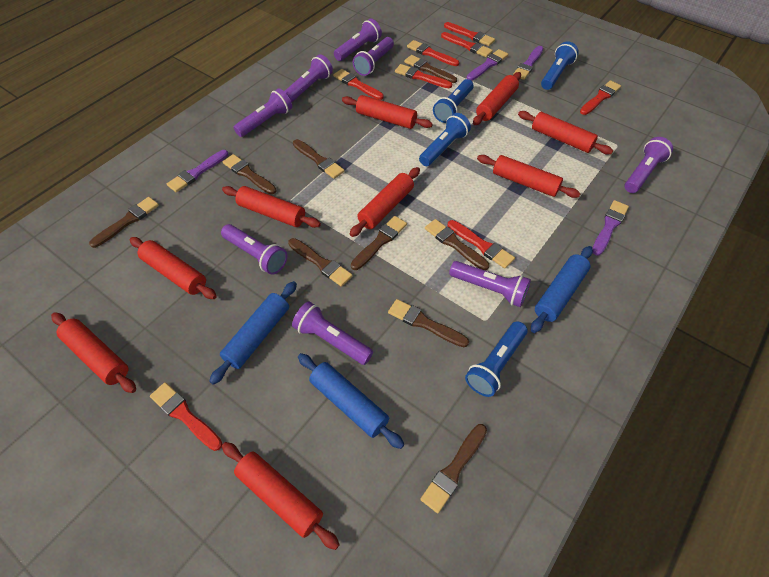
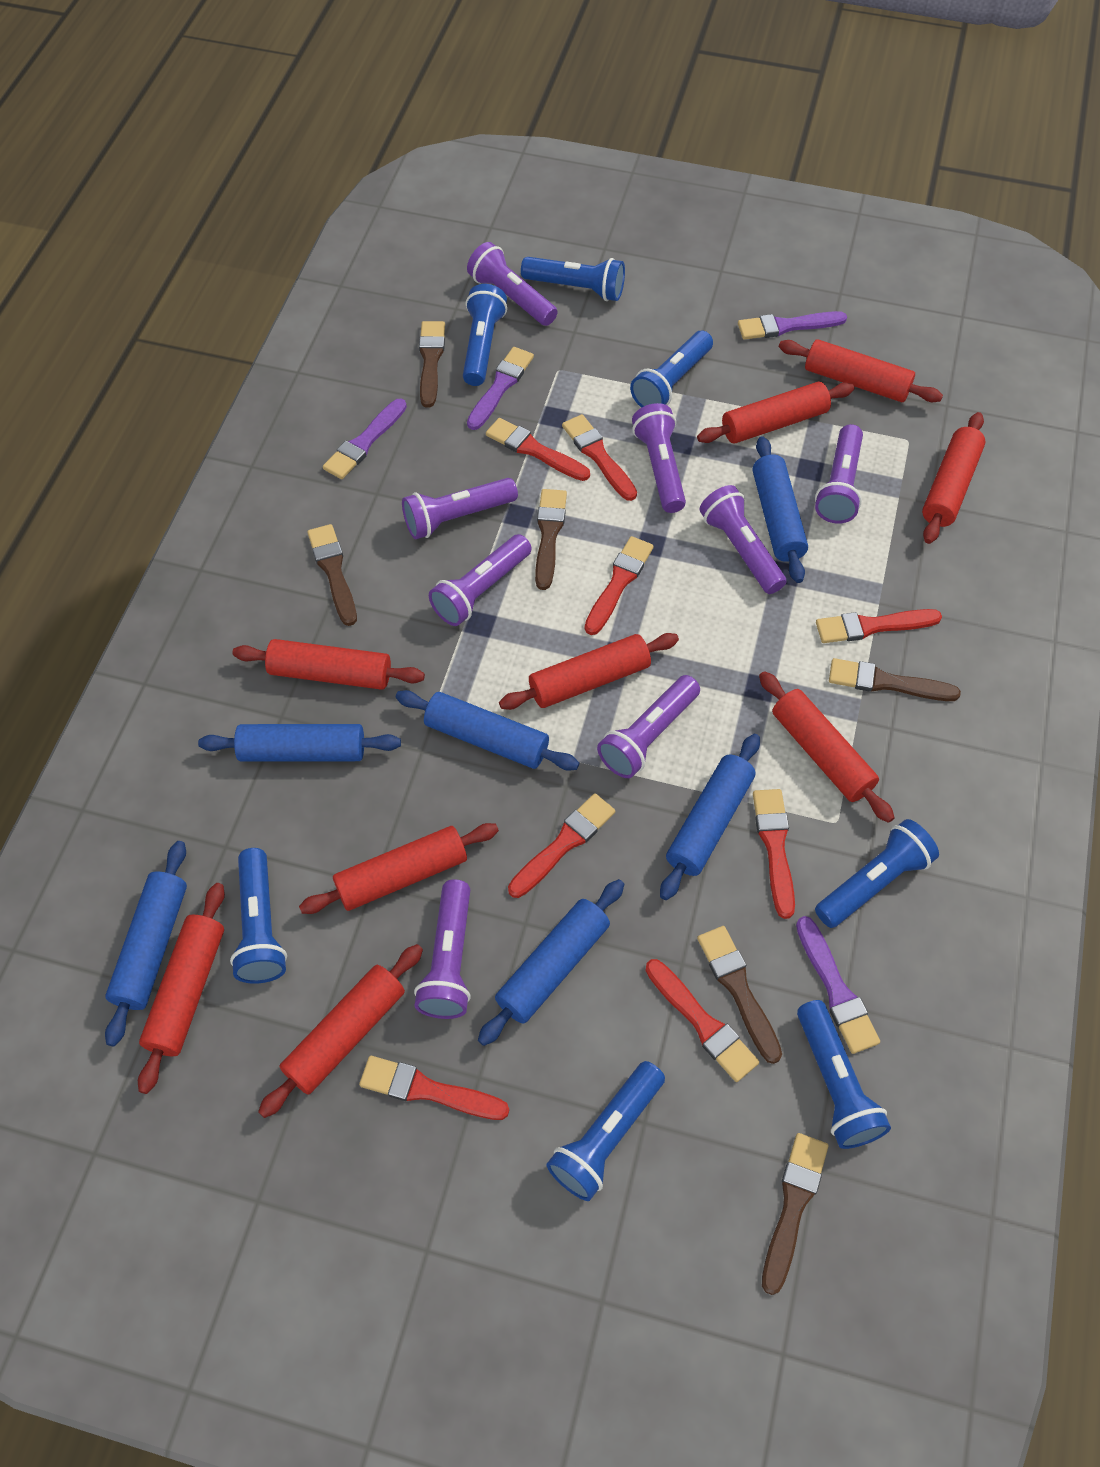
blue flashlight: 4 -> 7
blue rolling pin: 3 -> 6
brown brush: 9 -> 6

